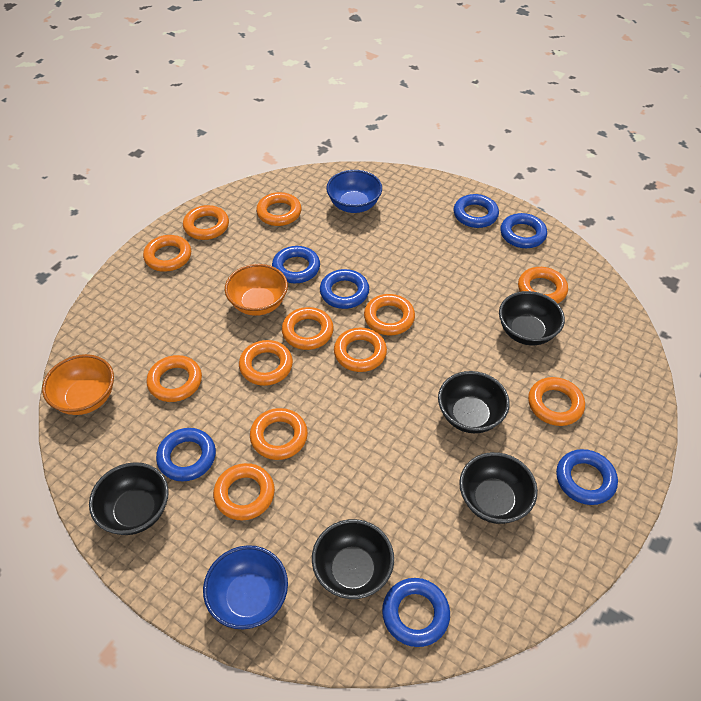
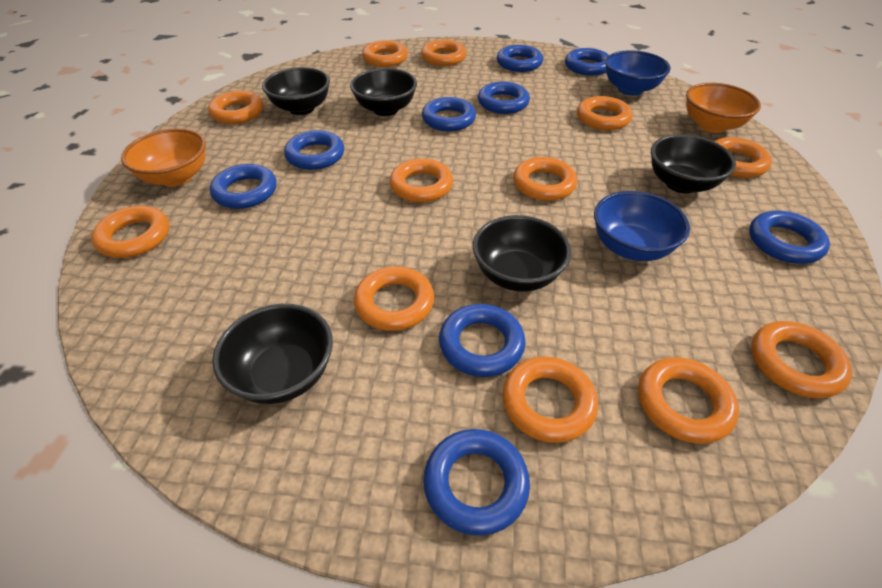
blue ring: 7 -> 9

